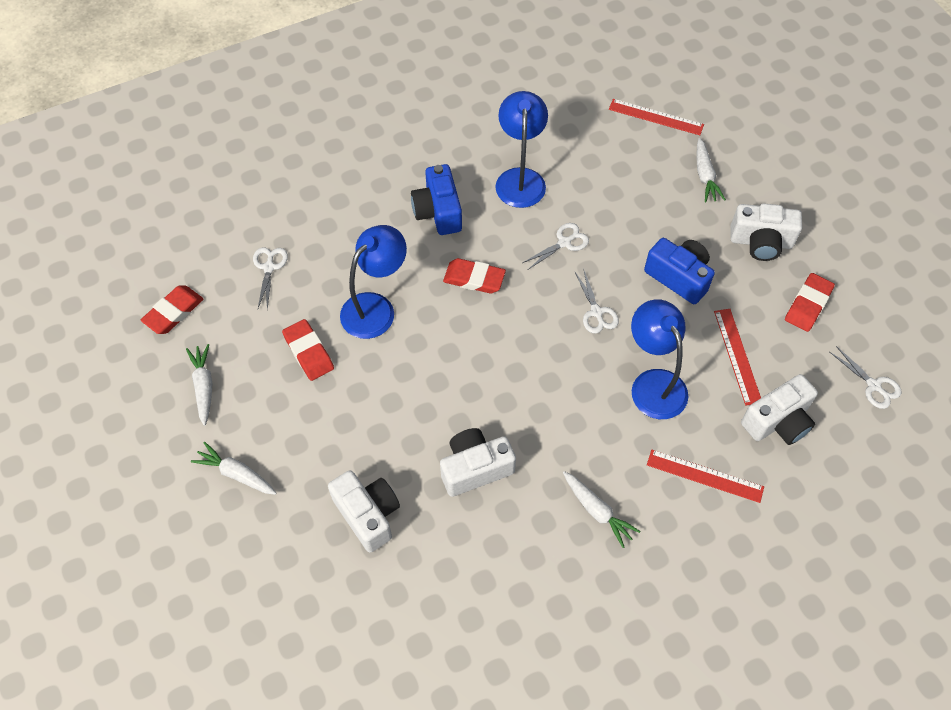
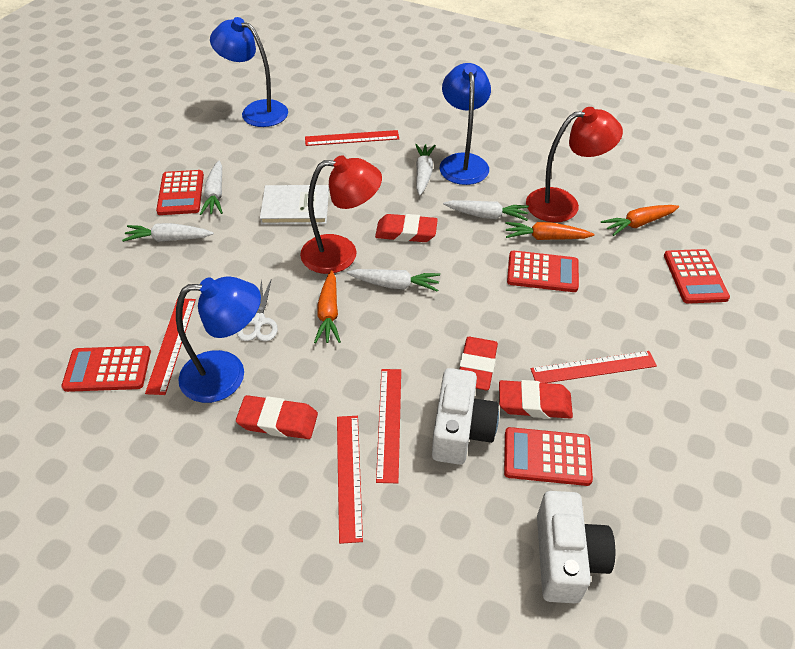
blue camera: 2 -> 0
orange carrot: 0 -> 3
red calculator: 0 -> 5
red lamp: 0 -> 2
red ruler: 3 -> 5
white book: 0 -> 1
white camera: 4 -> 2
white carrot: 4 -> 5
white scissors: 4 -> 1

